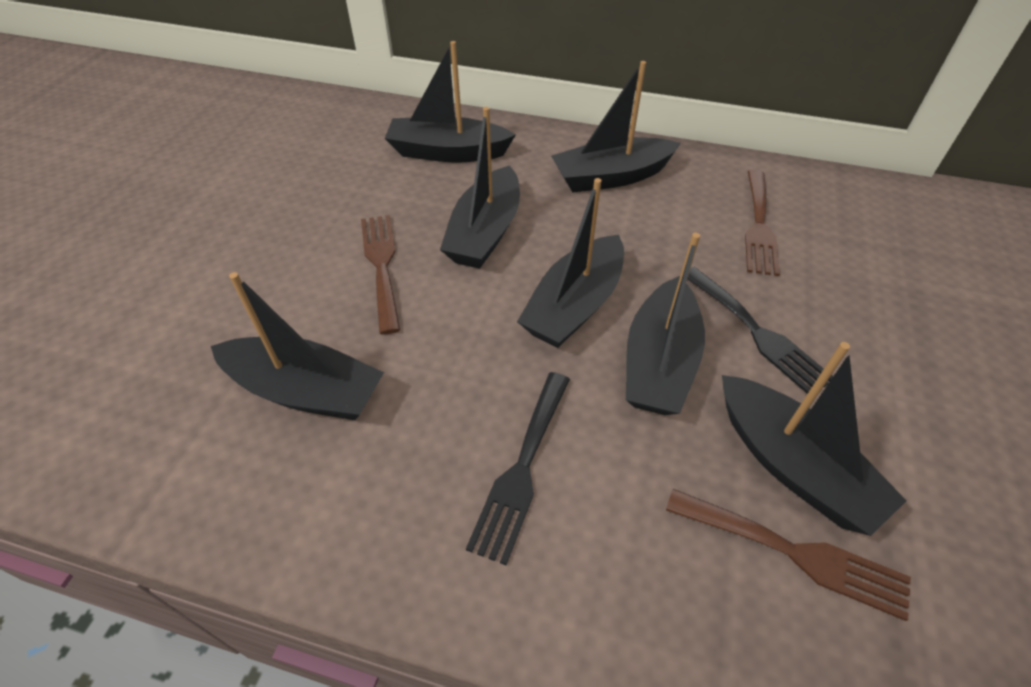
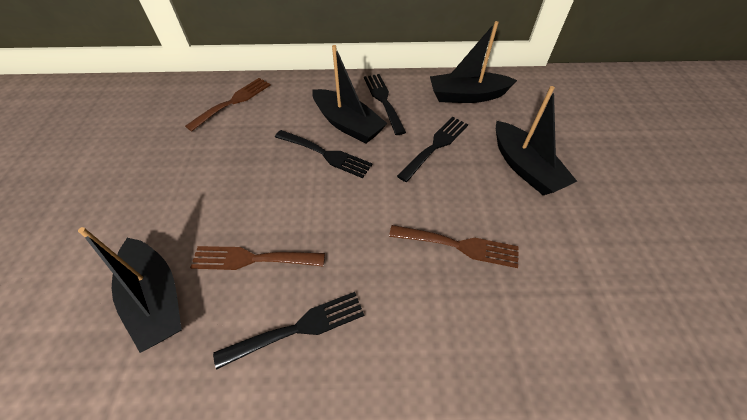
black boat: 7 -> 4
black fork: 2 -> 4

